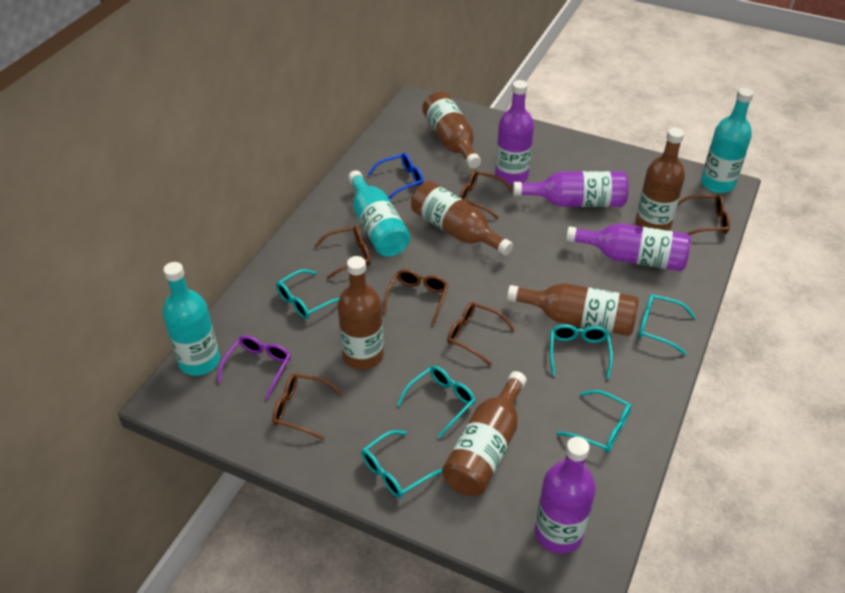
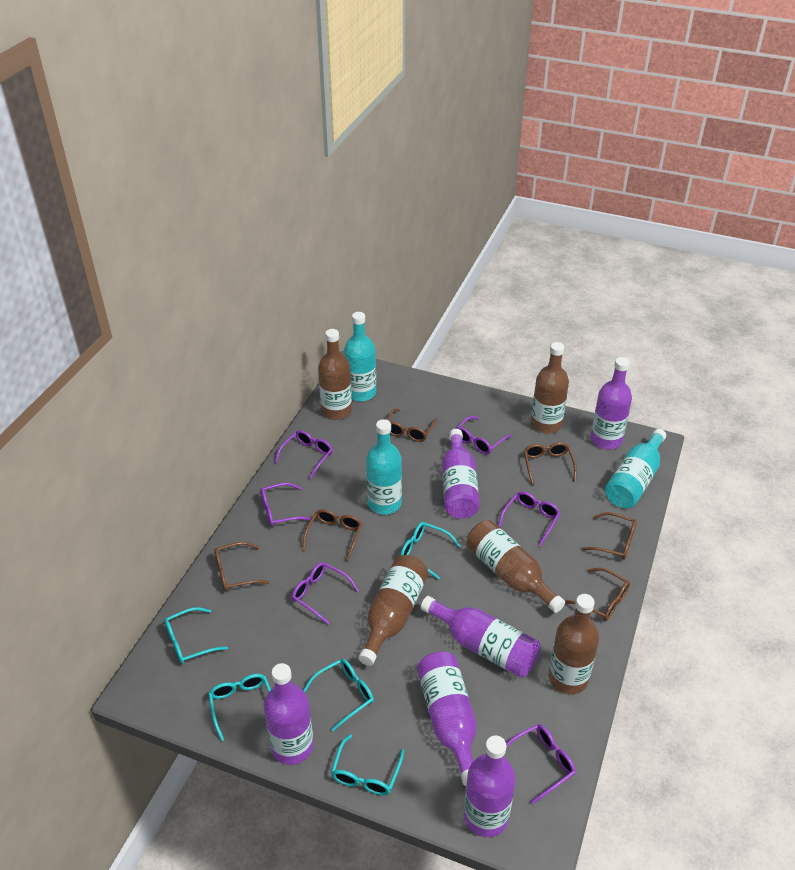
blue glasses: 1 -> 0
brown bottle: 6 -> 5
purple bottle: 4 -> 6
purple glasses: 1 -> 6
turquoise glasses: 6 -> 5

